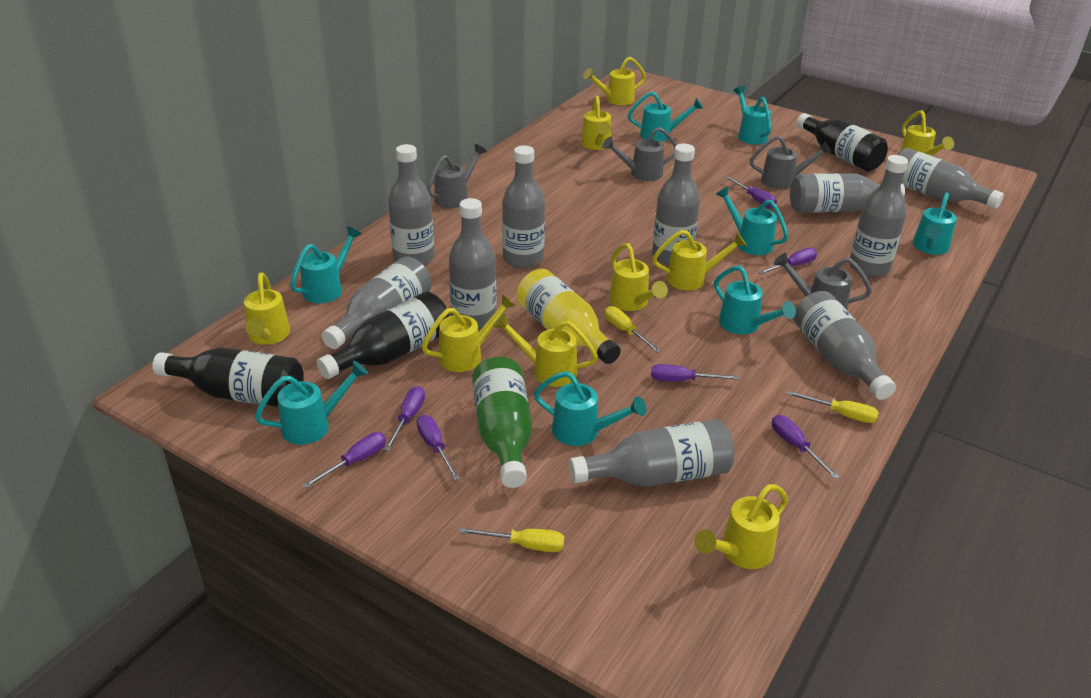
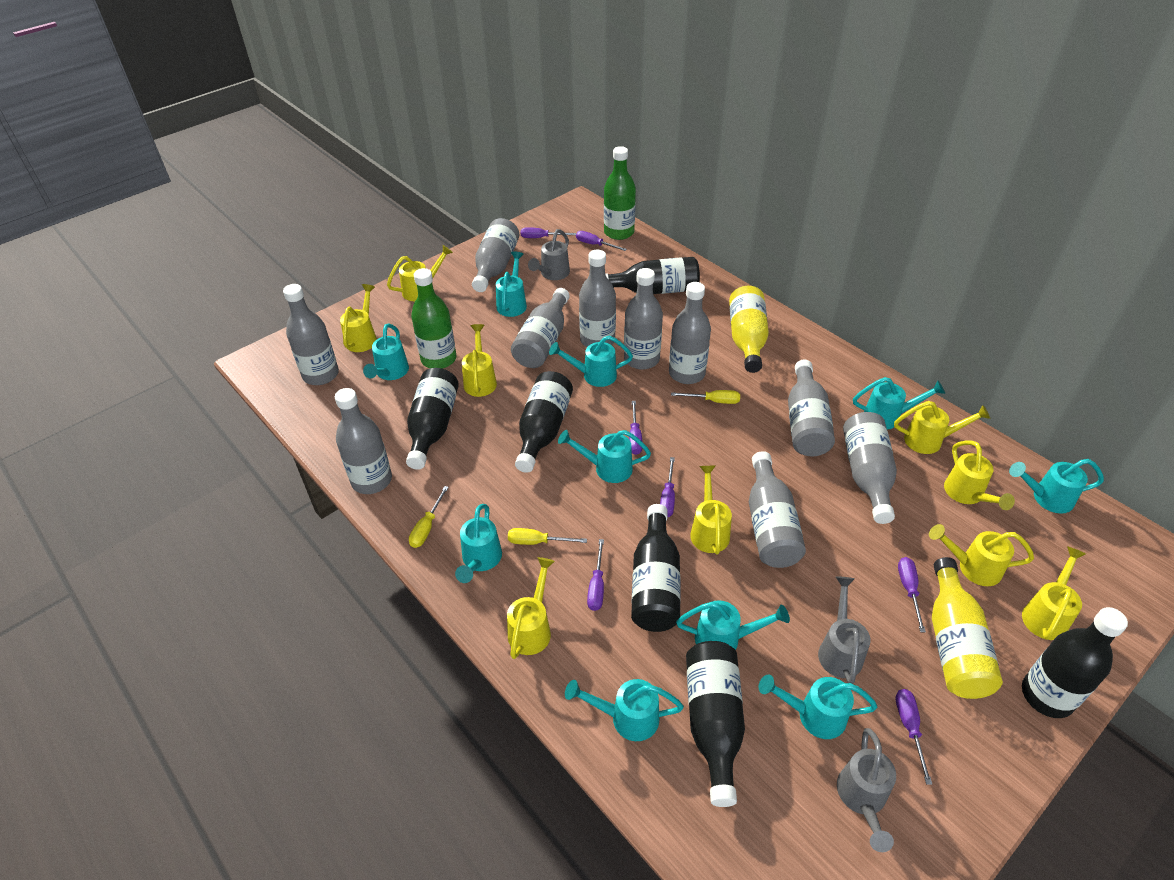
black bottle: 3 -> 6
green bottle: 1 -> 2
grey watering can: 4 -> 3
turquoise watering can: 8 -> 10
yellow bottle: 1 -> 2

